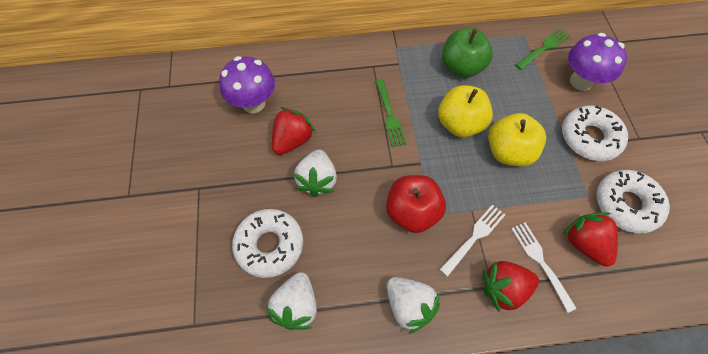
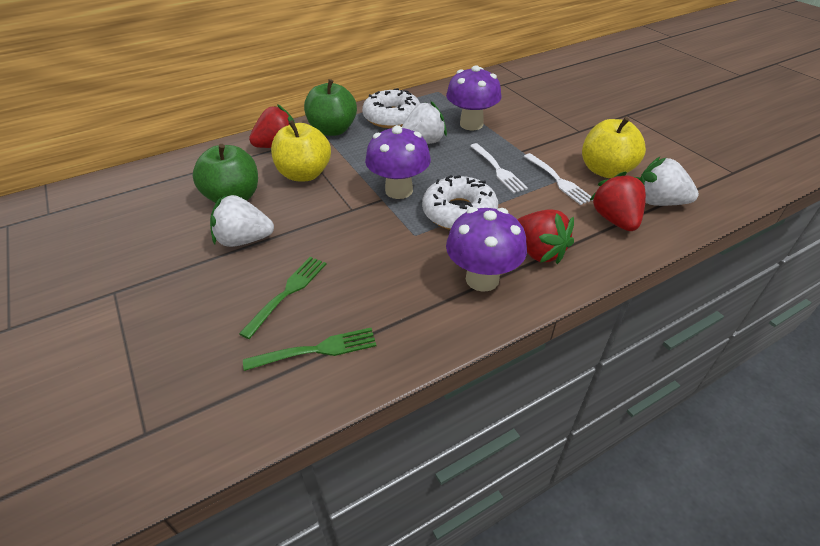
green apple: 1 -> 2
purple mushroom: 2 -> 3
red apple: 1 -> 0
white donut: 3 -> 2

